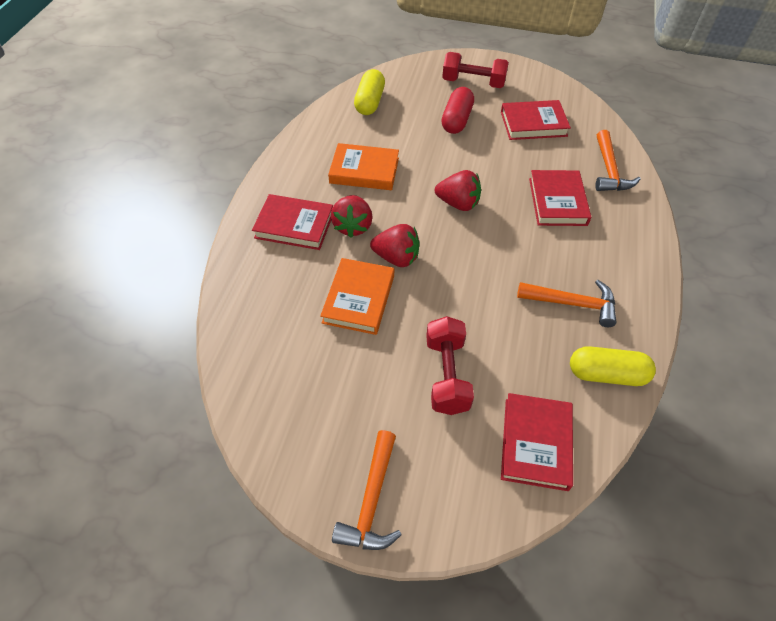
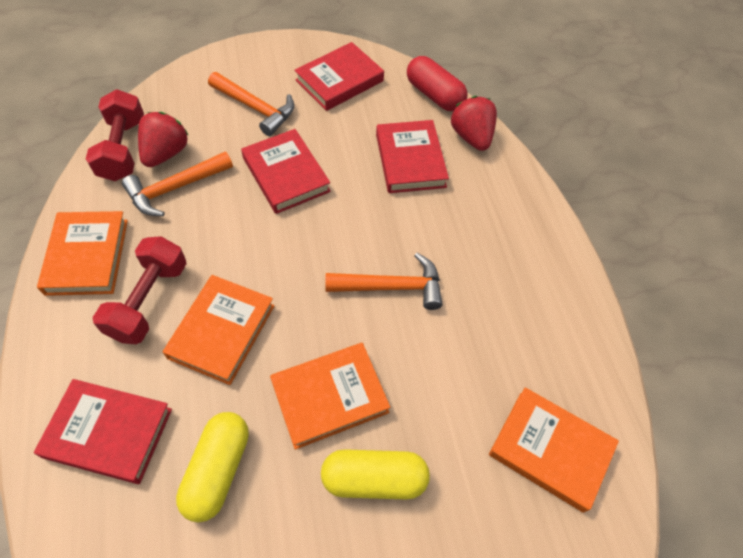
orange book: 2 -> 4
red strawberry: 3 -> 2

